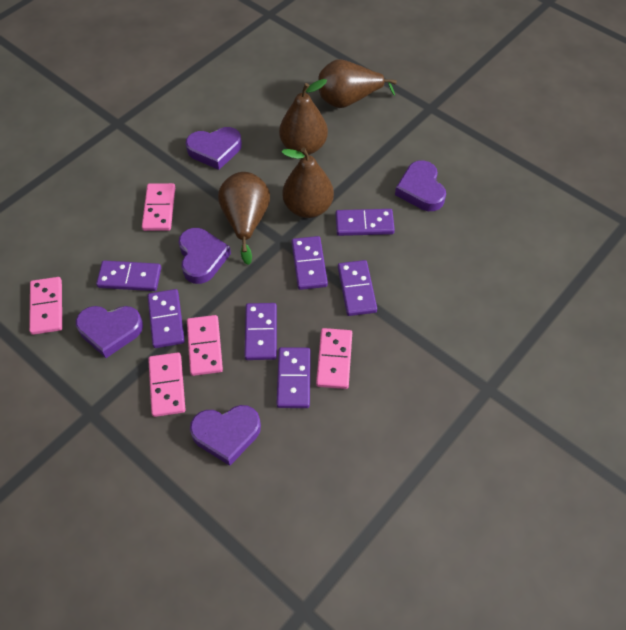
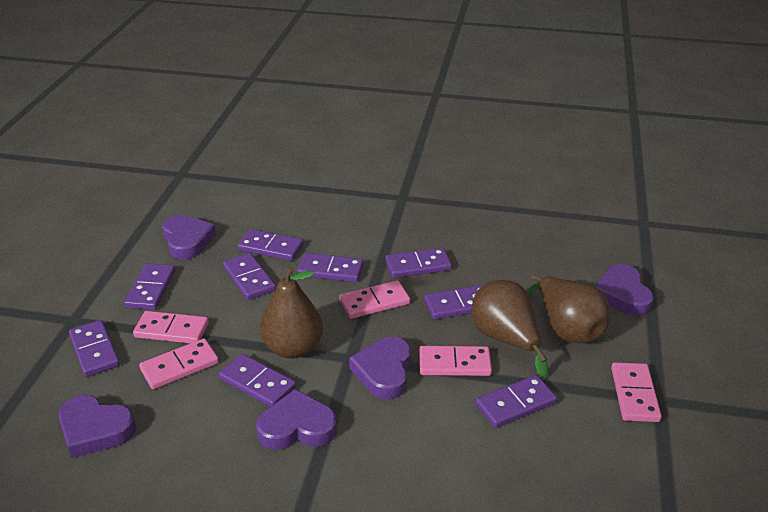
brown pear: 4 -> 3
purple domino: 7 -> 9

